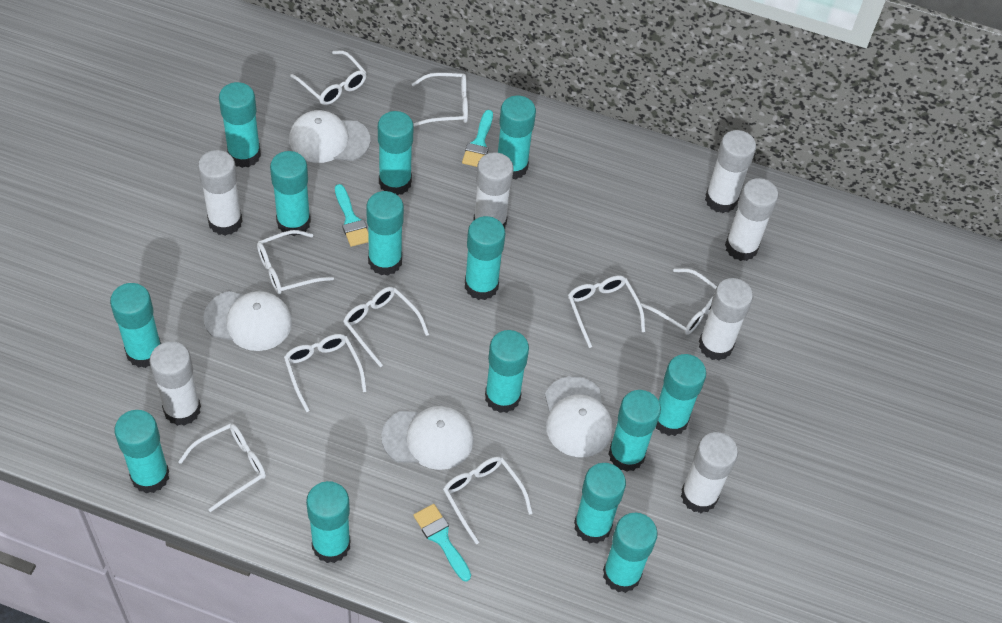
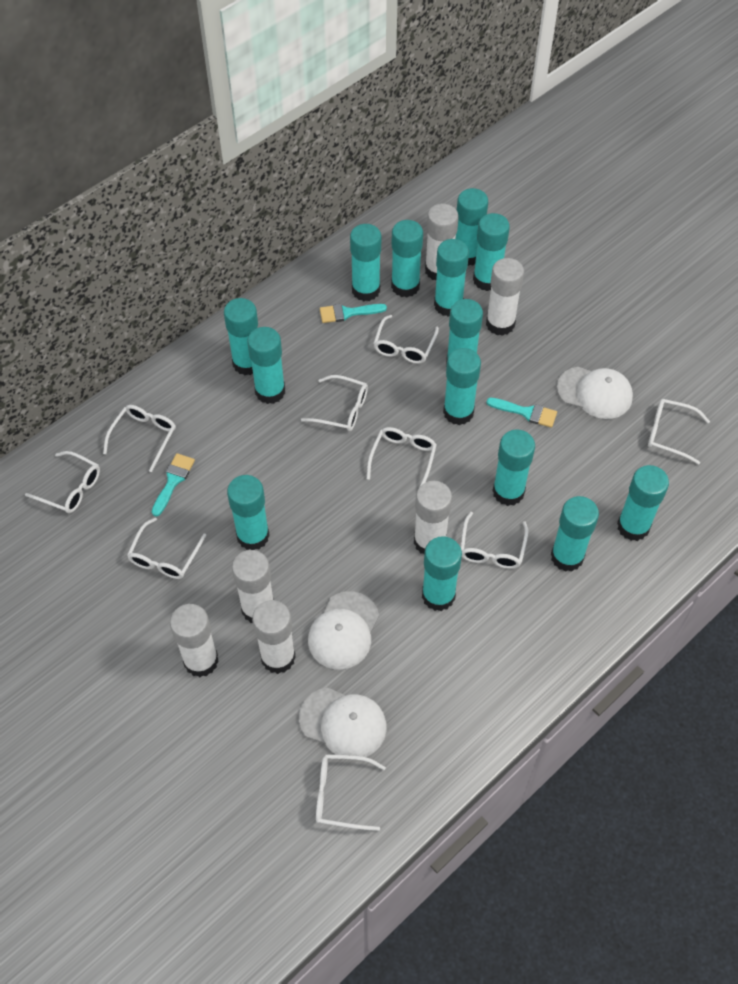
white cap: 4 -> 3
white glue stick: 7 -> 6

